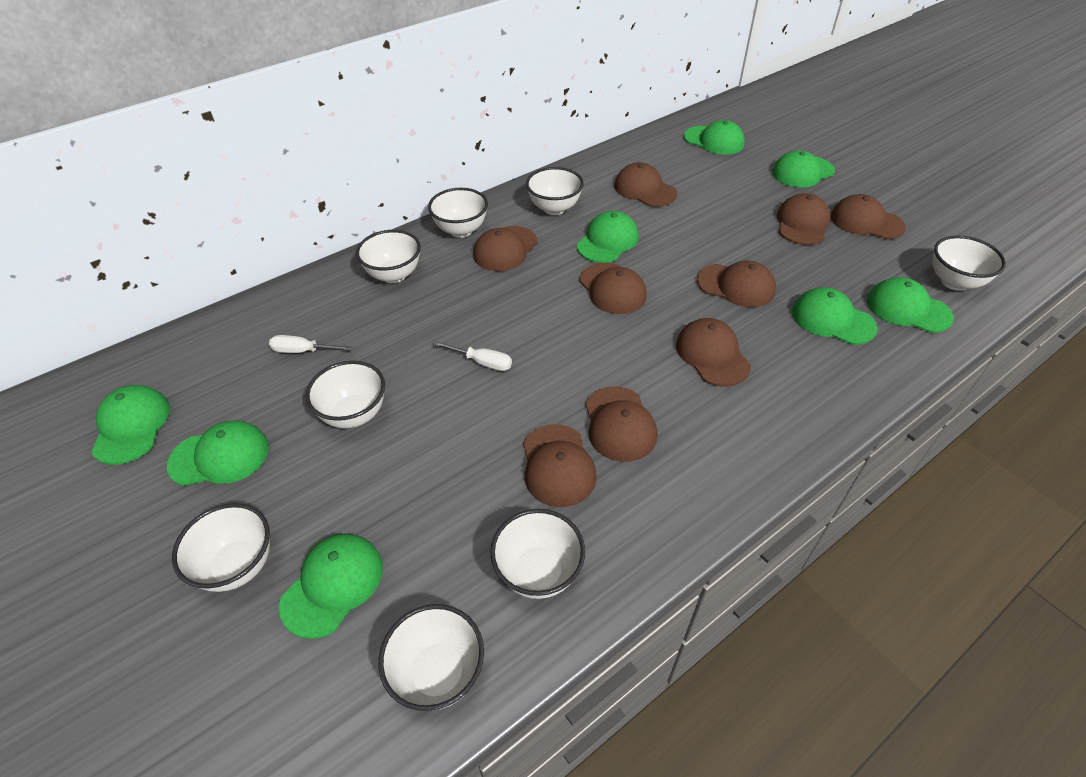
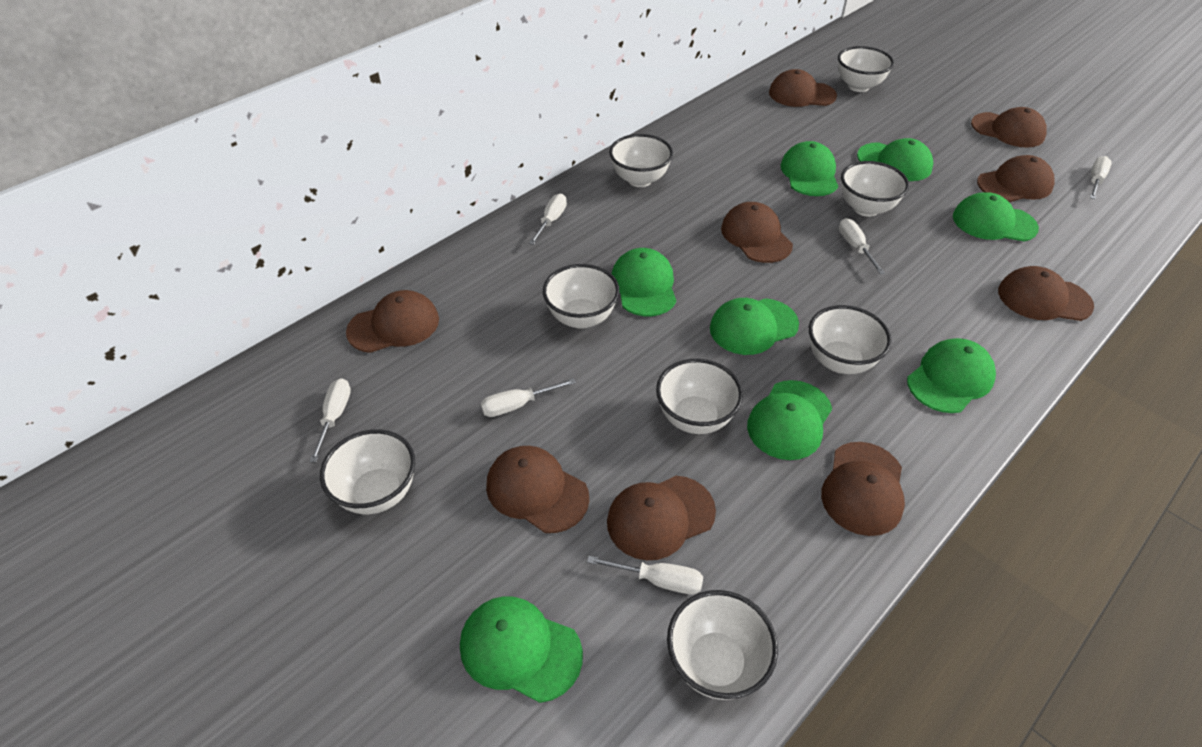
white screwdriver: 2 -> 6

